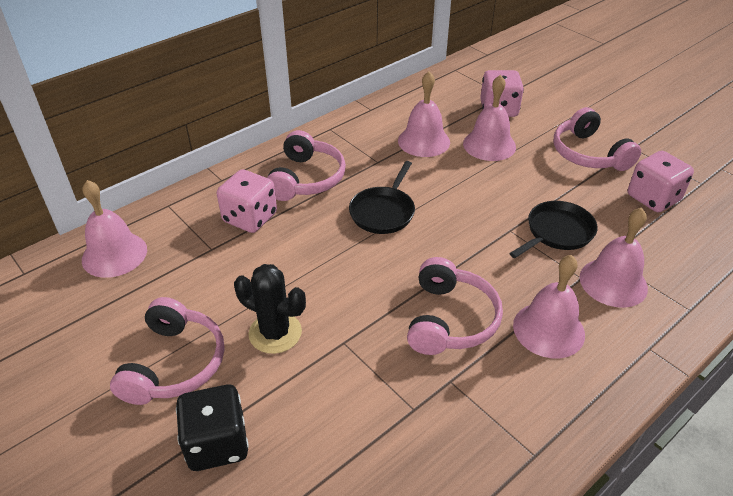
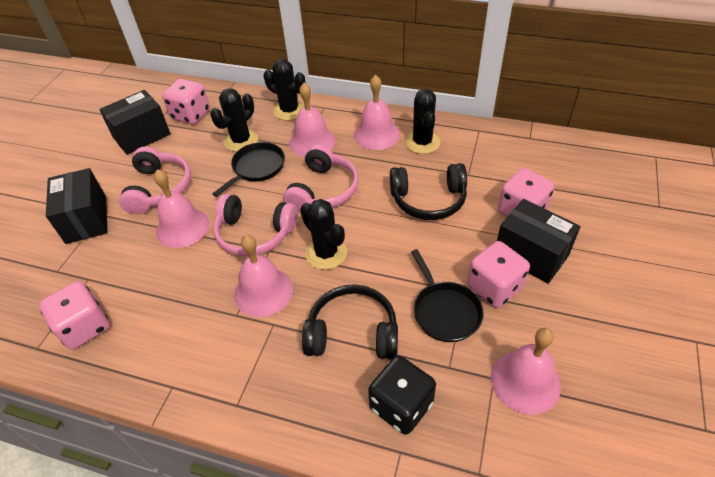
black box: 0 -> 3
black cactus: 1 -> 4
black headphones: 0 -> 2
pink dice: 3 -> 4
pink headphones: 4 -> 3

